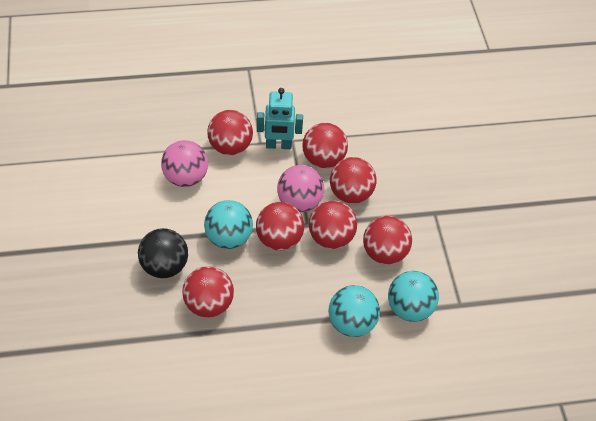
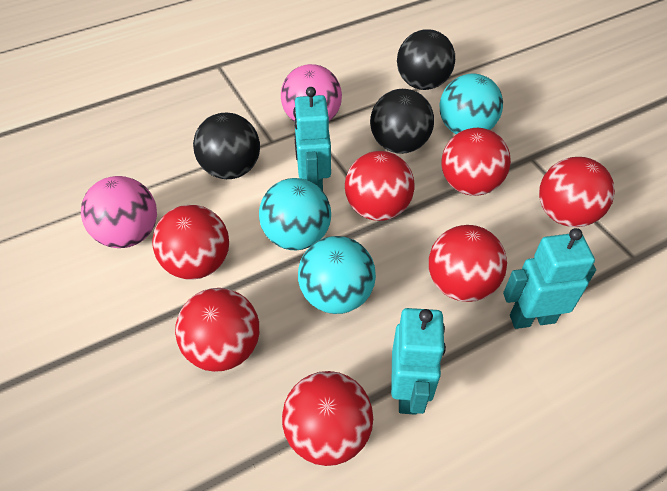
black ball: 1 -> 3
turquoise robot: 1 -> 3

